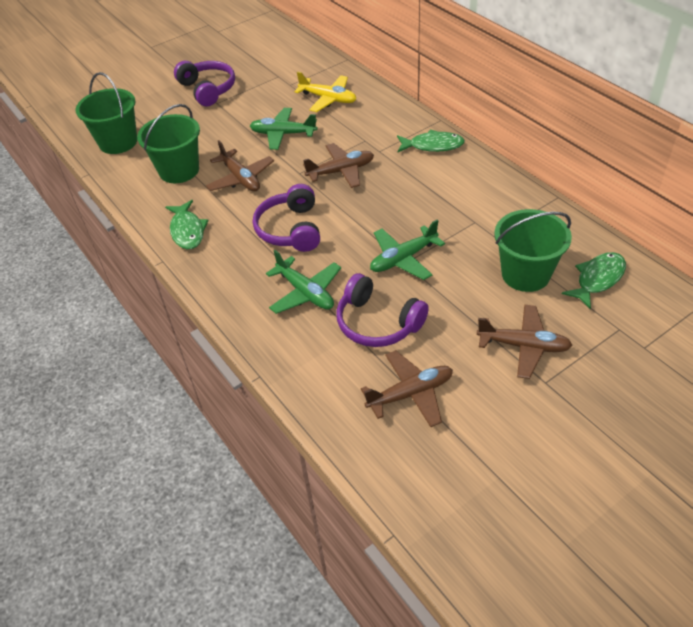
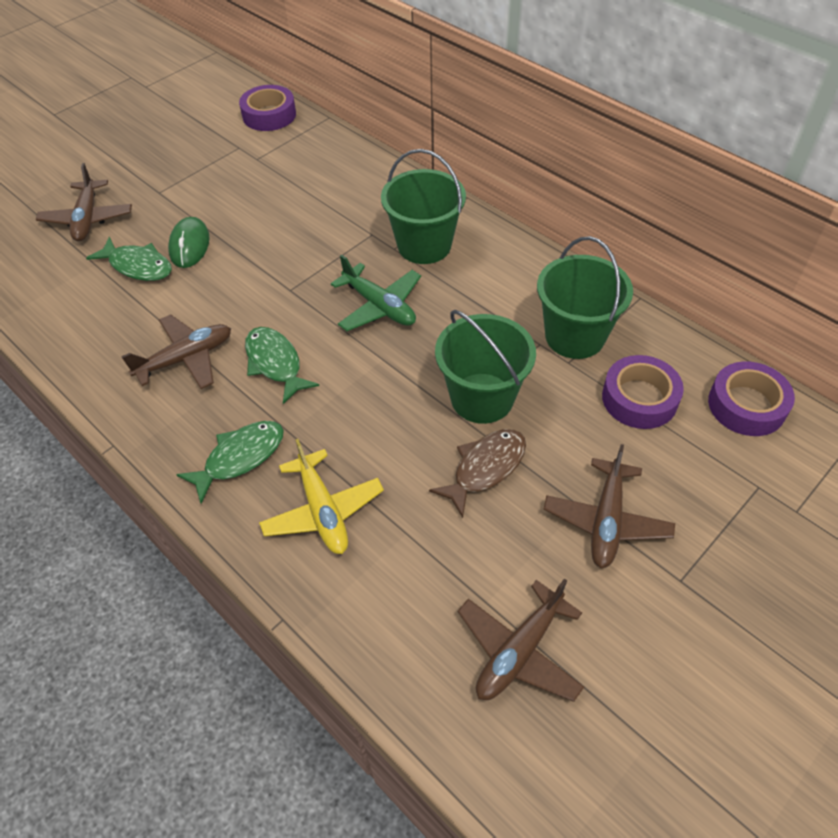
brown fish: 0 -> 1
green mouse: 0 -> 1
green plane: 3 -> 1
purple headphones: 3 -> 0
purple tape: 0 -> 3

